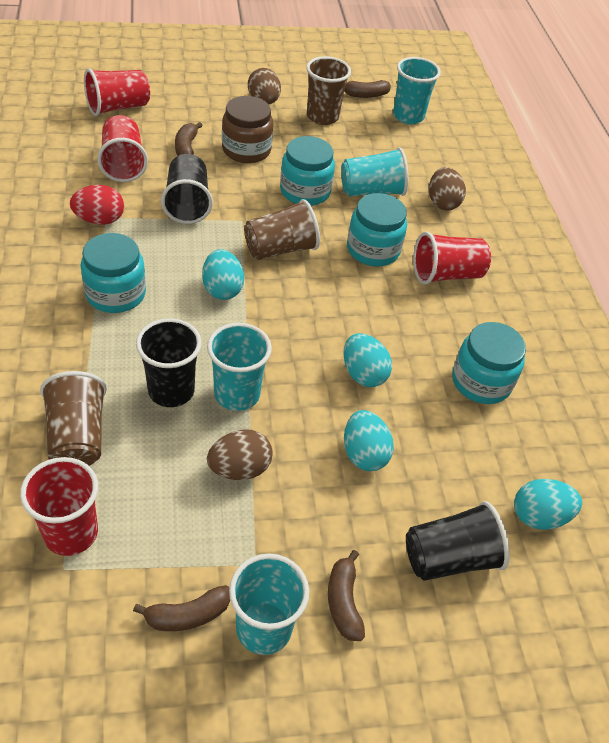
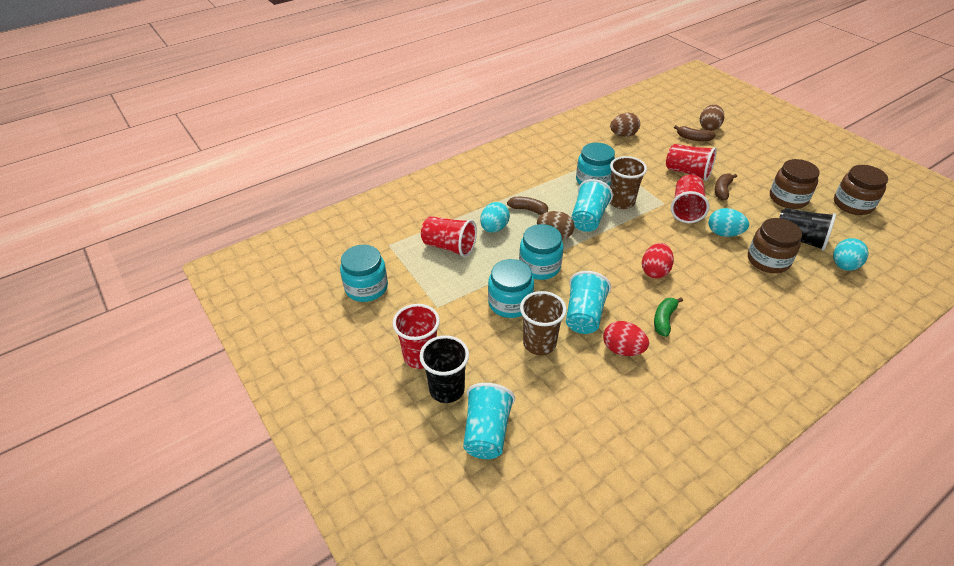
black cup: 3 -> 2
brown banana: 4 -> 3
brown cup: 3 -> 2
brown jar: 1 -> 3
green banana: 0 -> 1
red egg: 1 -> 2
turquoise cup: 4 -> 3
turquoise egg: 4 -> 3

